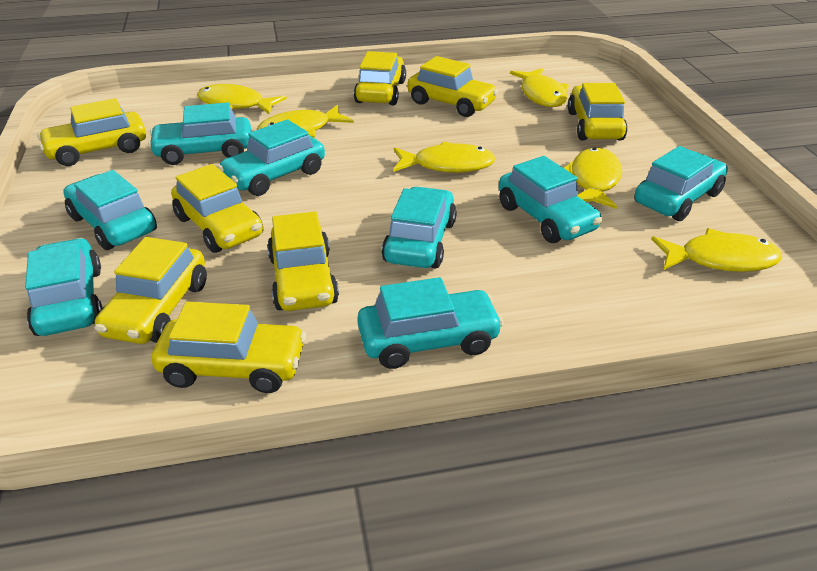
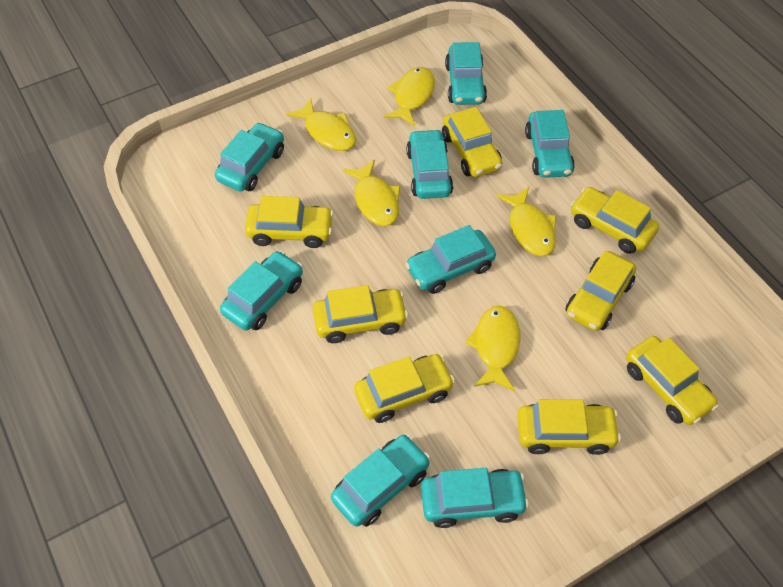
yellow fish: 6 -> 5

